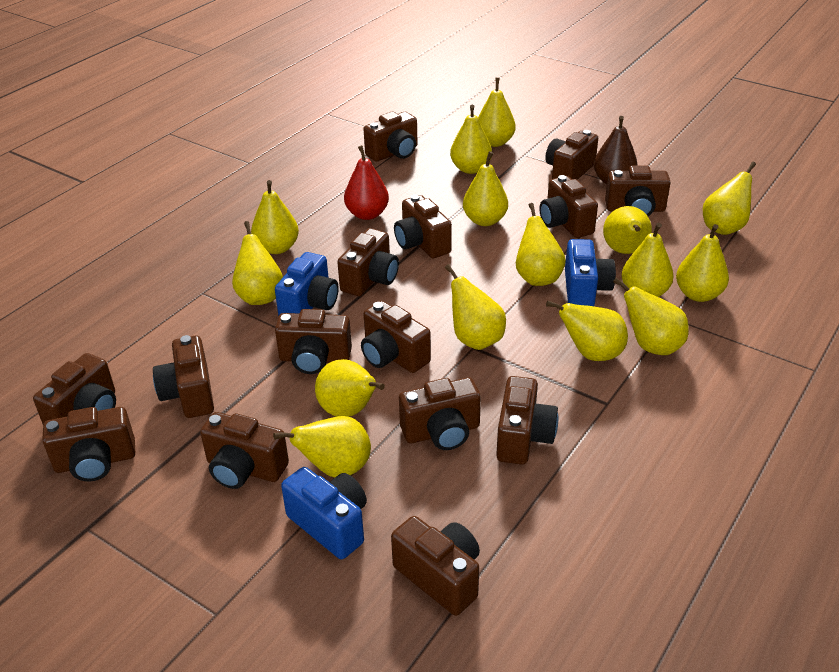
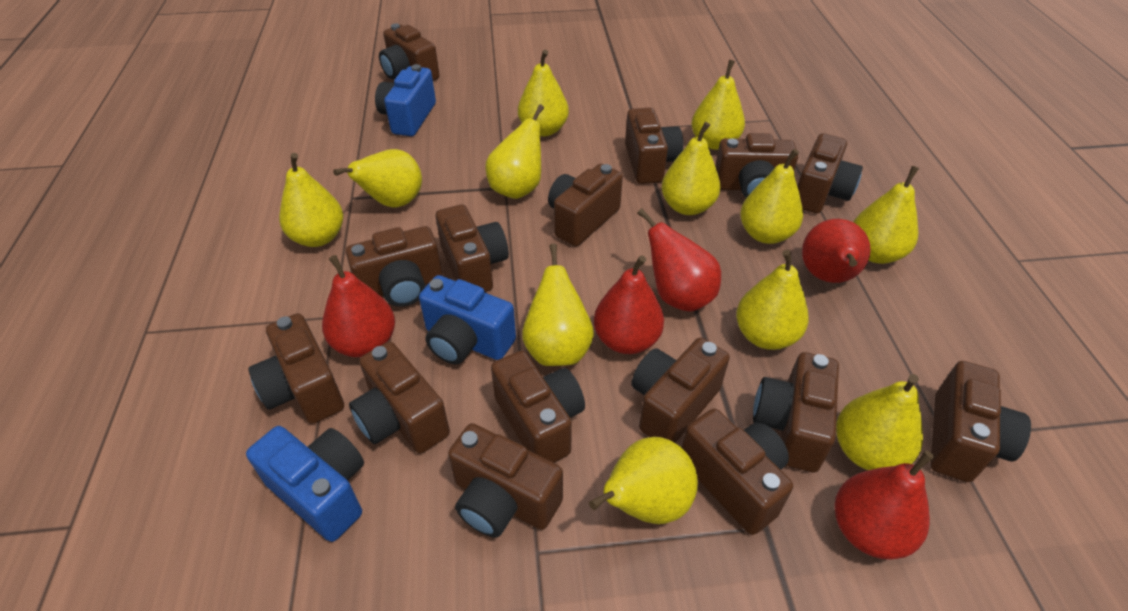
brown pear: 1 -> 0
red pear: 1 -> 5
yellow pear: 15 -> 12

